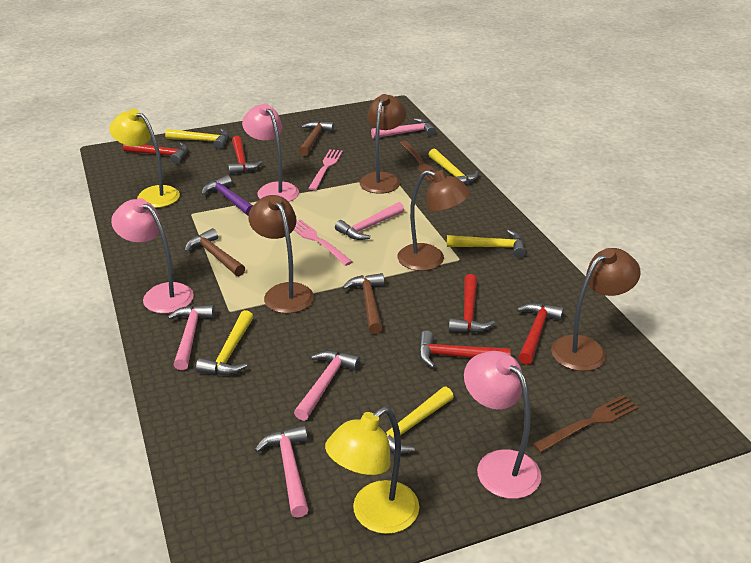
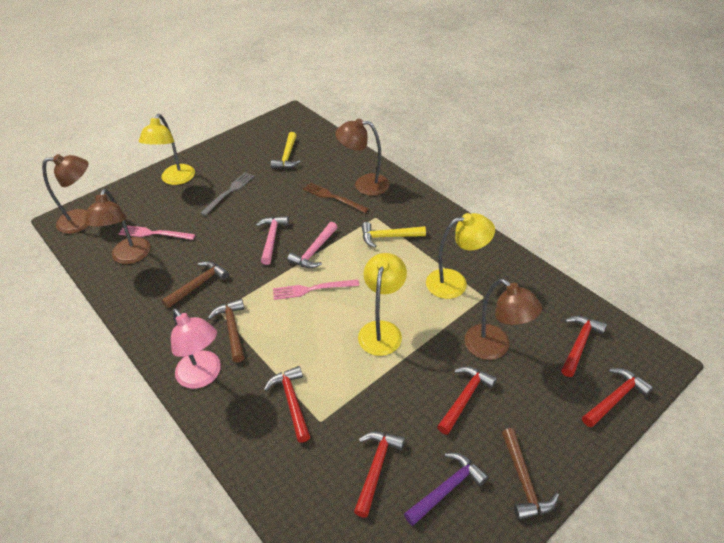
brown fork: 2 -> 1
grey fork: 0 -> 1
pink hammer: 5 -> 2
pink lamp: 3 -> 1
yellow hammer: 5 -> 2
yellow lamp: 2 -> 3

